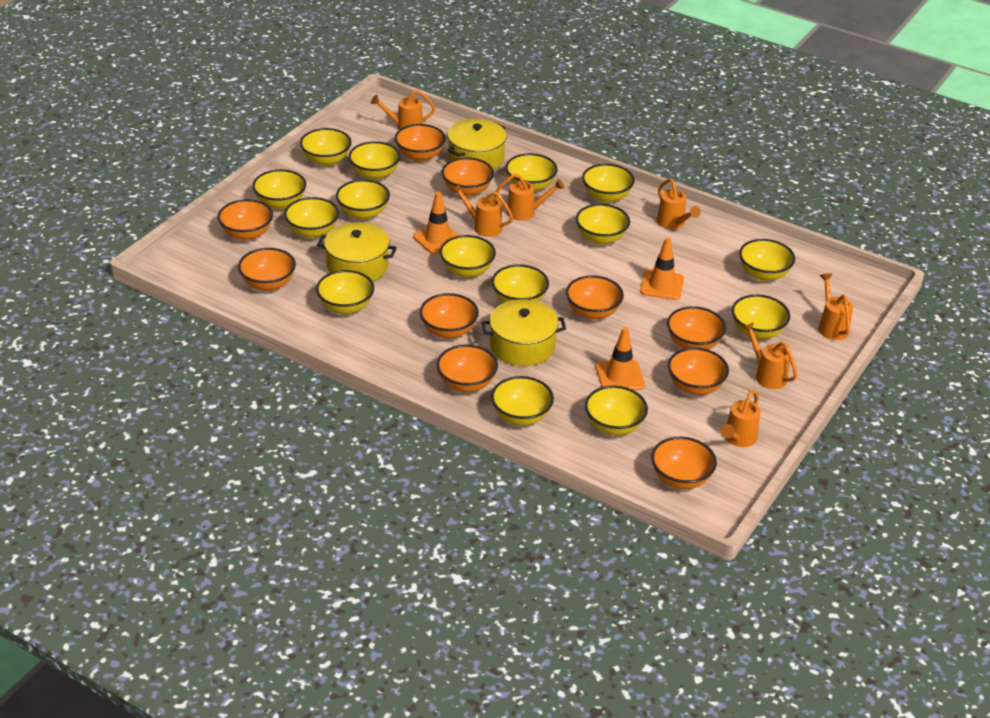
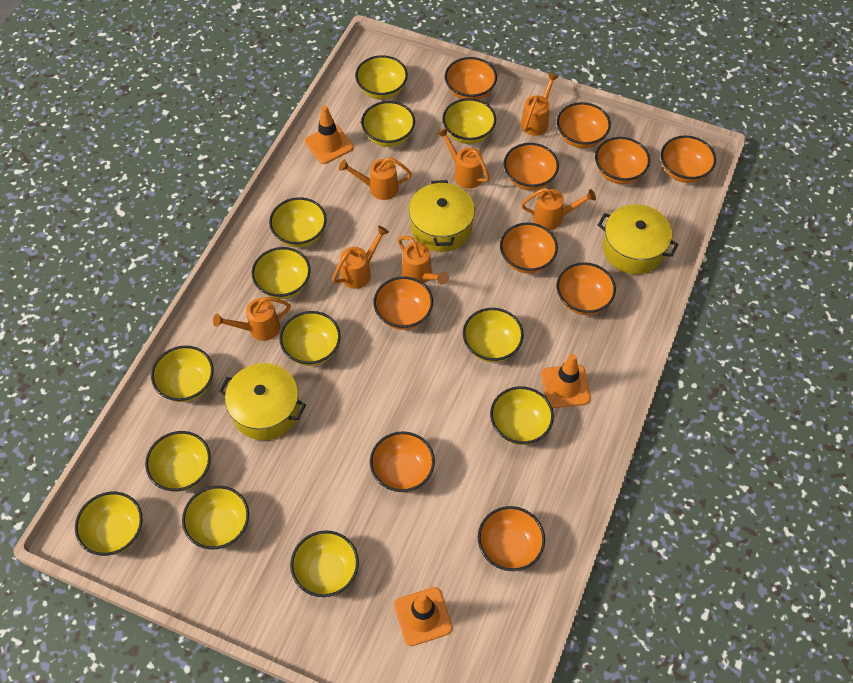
yellow bowl: 15 -> 13

